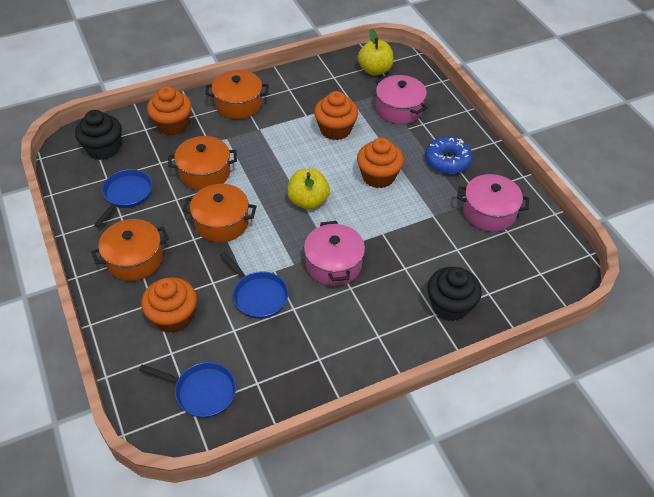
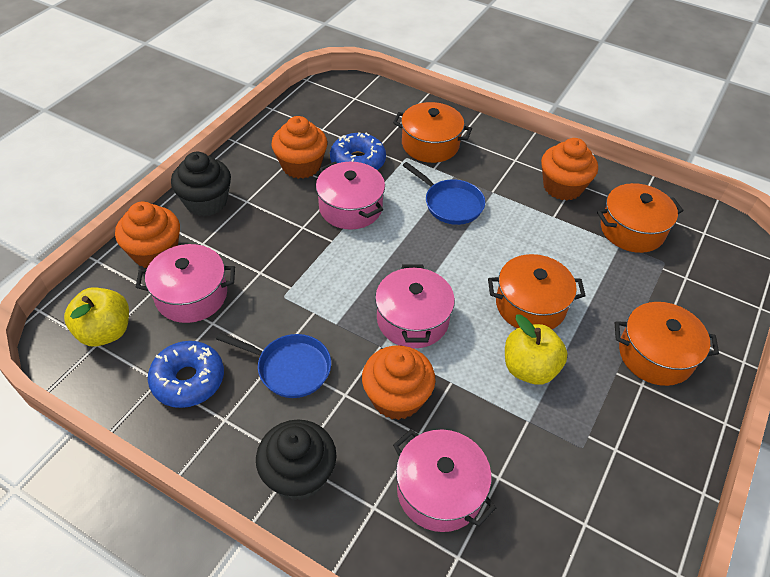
blue donut: 1 -> 2
blue pan: 3 -> 2
pink pot: 3 -> 4

